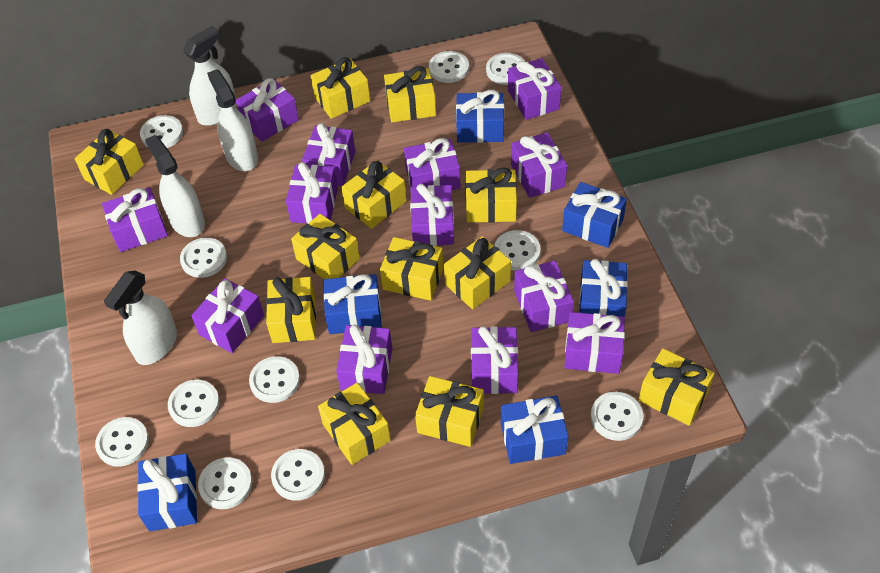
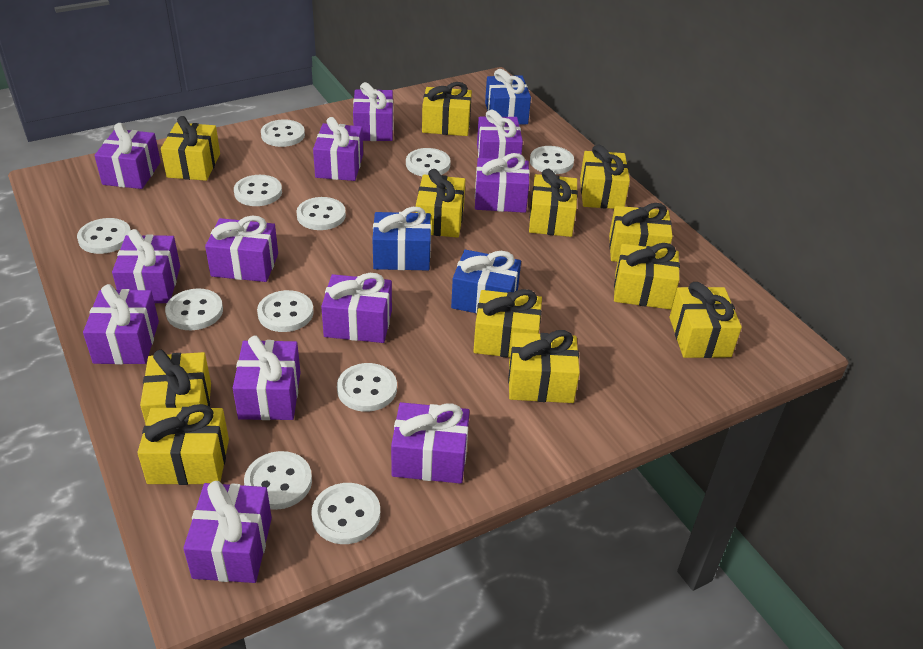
blue gift: 6 -> 3
purple gift: 13 -> 12
white spray bottle: 4 -> 0

